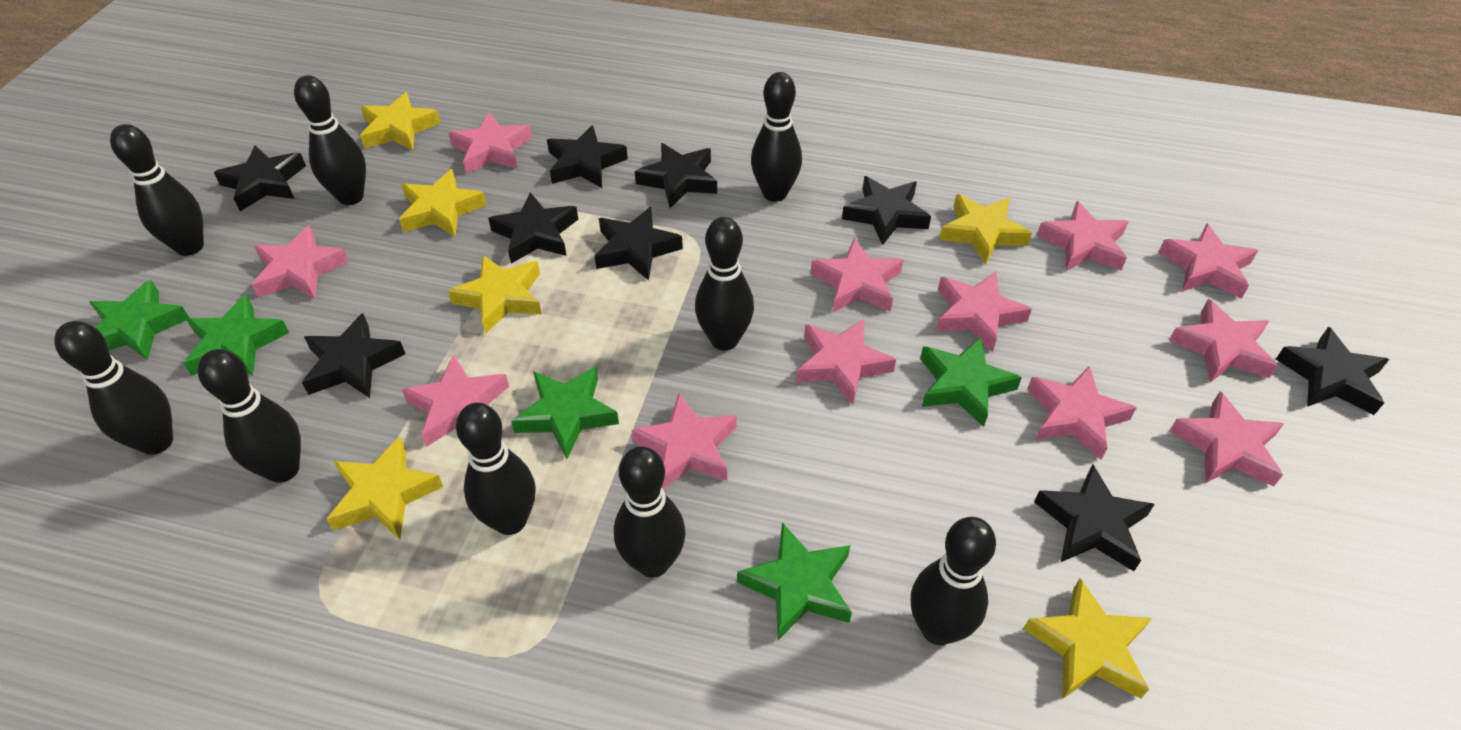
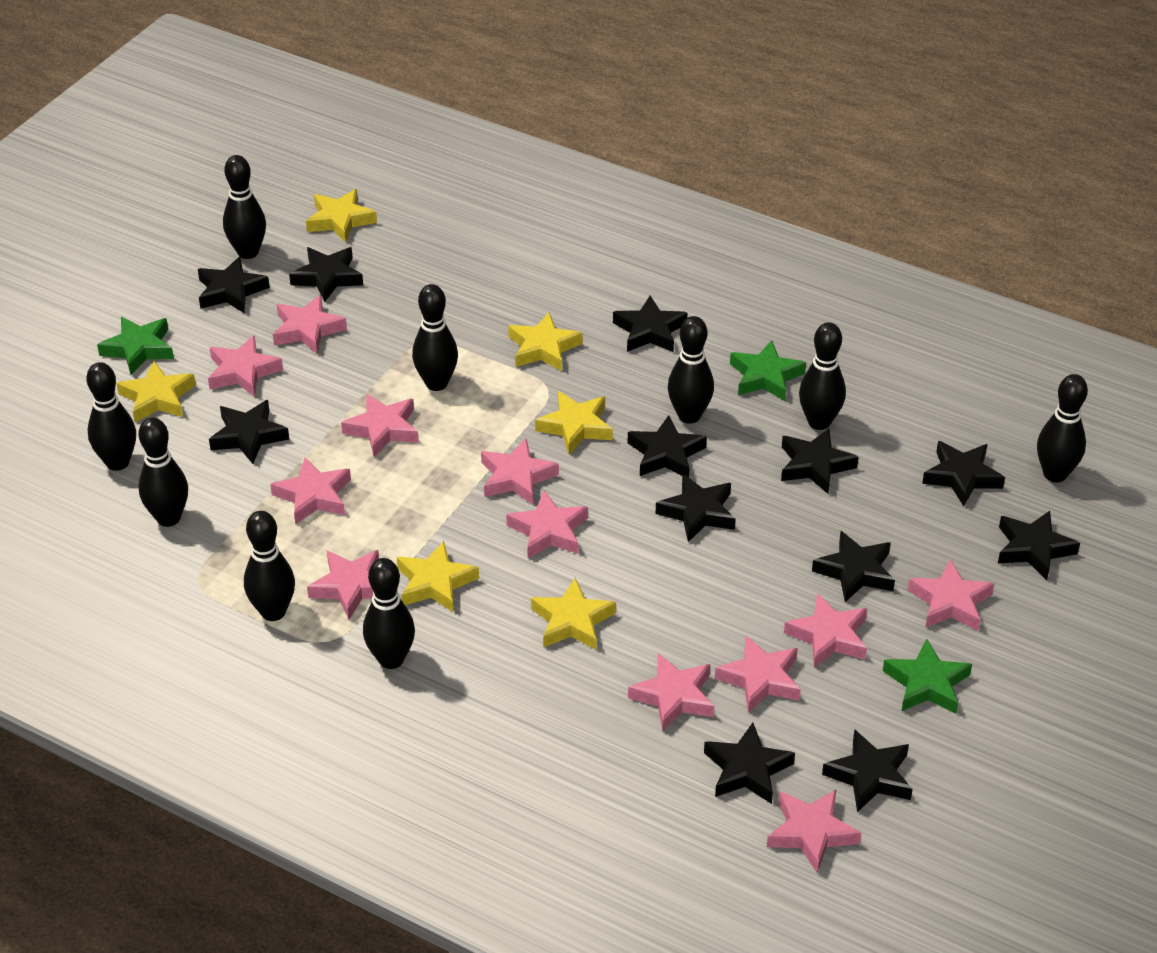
black star: 9 -> 12
green star: 5 -> 3

